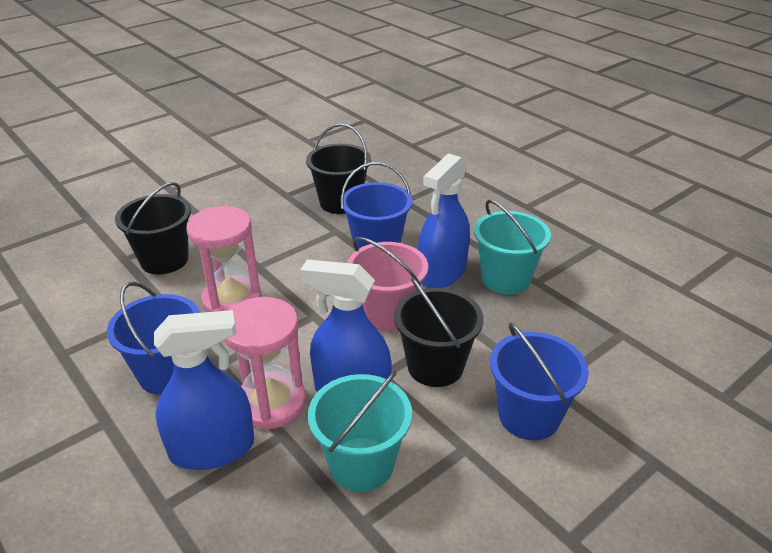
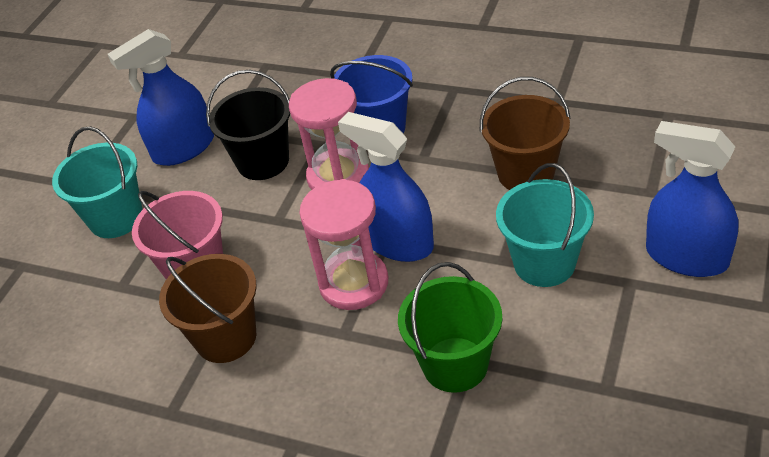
black bucket: 3 -> 1
blue bucket: 3 -> 1
brown bucket: 0 -> 2
green bucket: 0 -> 1

